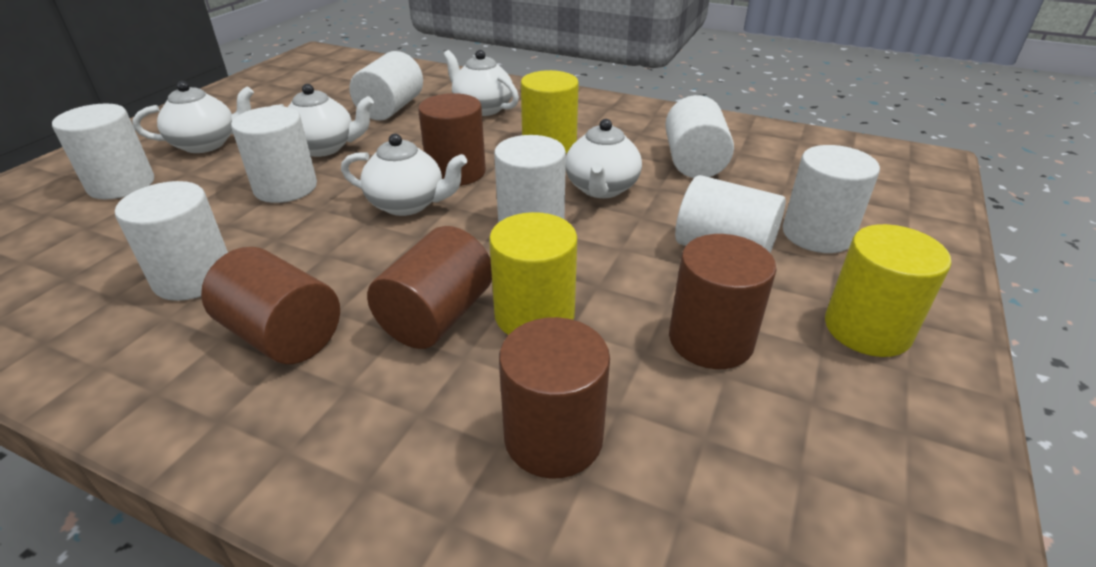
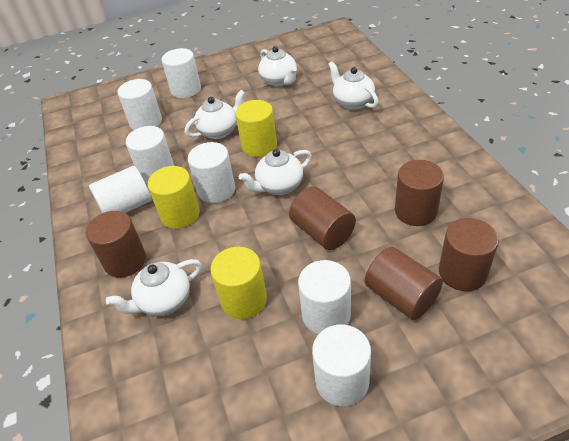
white cylinder: 8 -> 7

